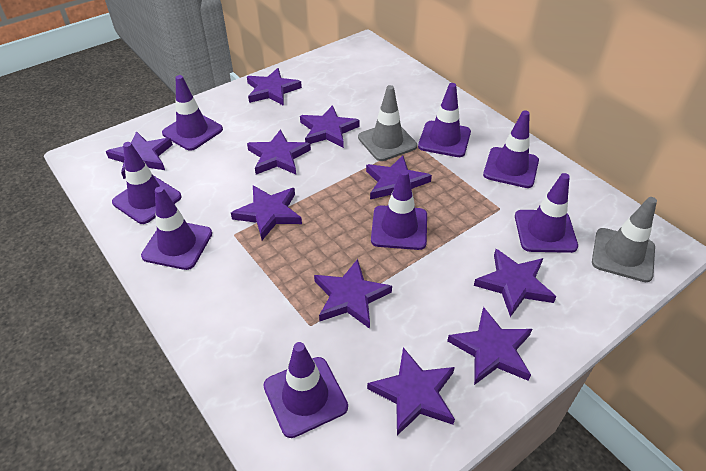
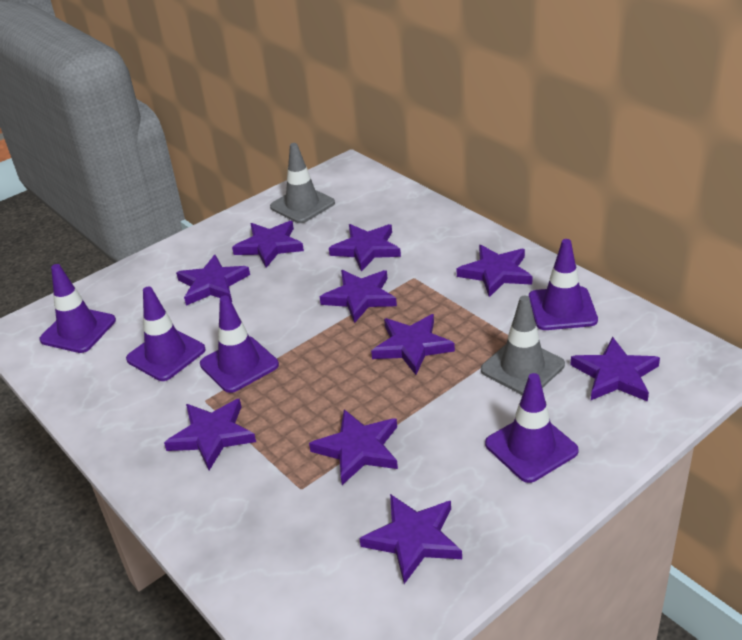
purple traffic cone: 8 -> 5

